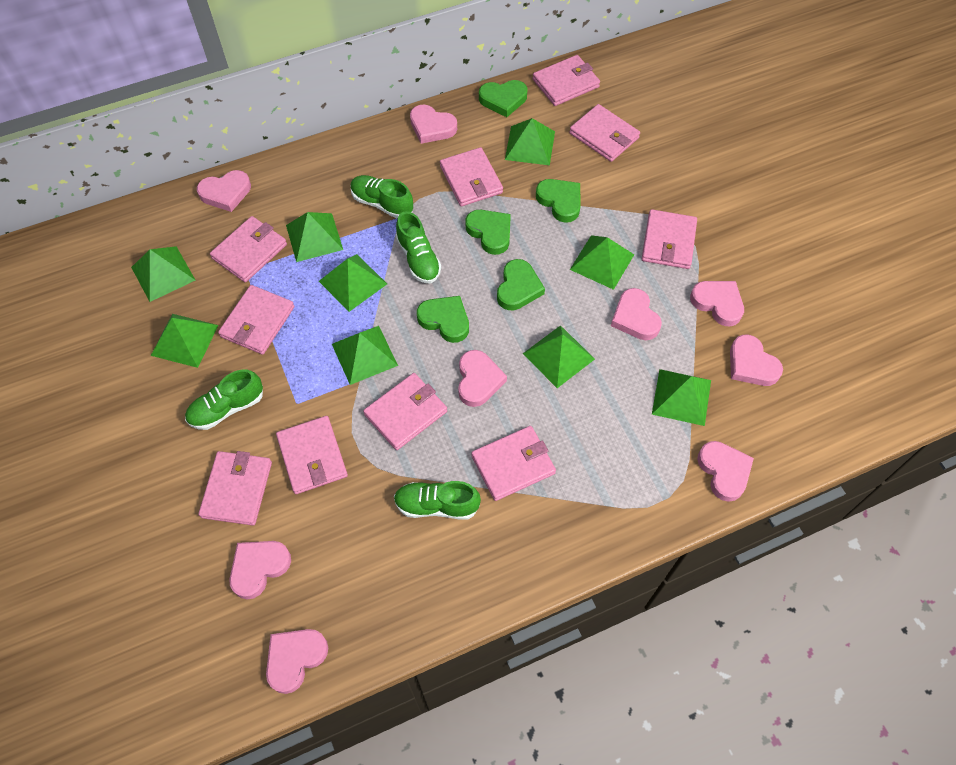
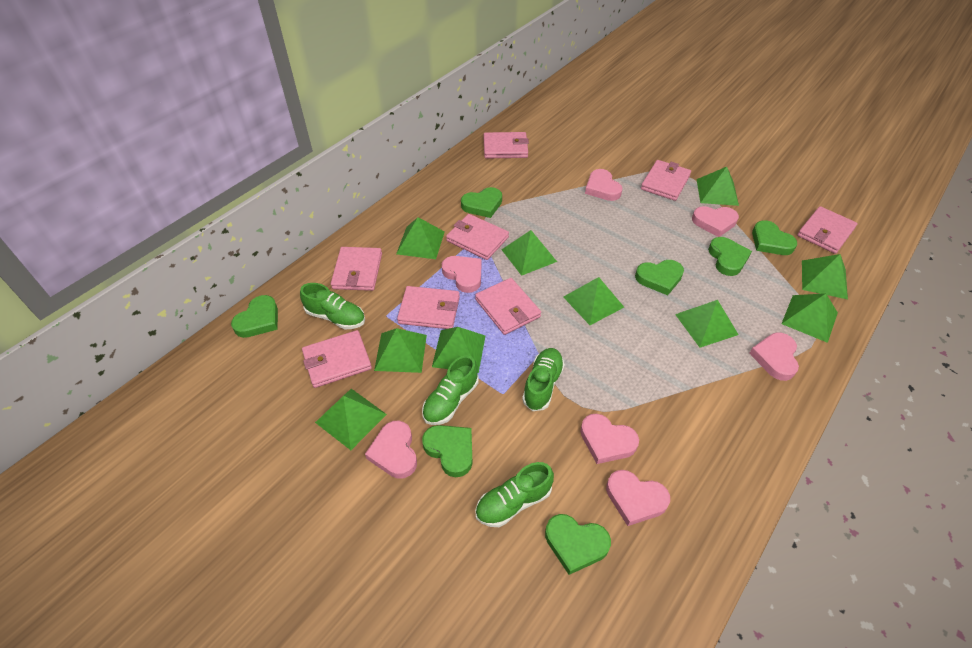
green heart: 5 -> 7
green pyramid: 9 -> 10
pink heart: 9 -> 7
pink wallet: 10 -> 8

